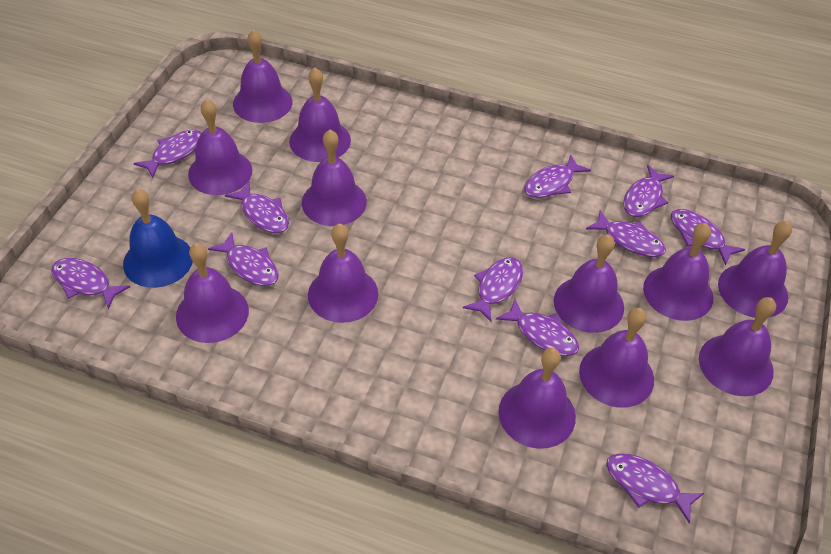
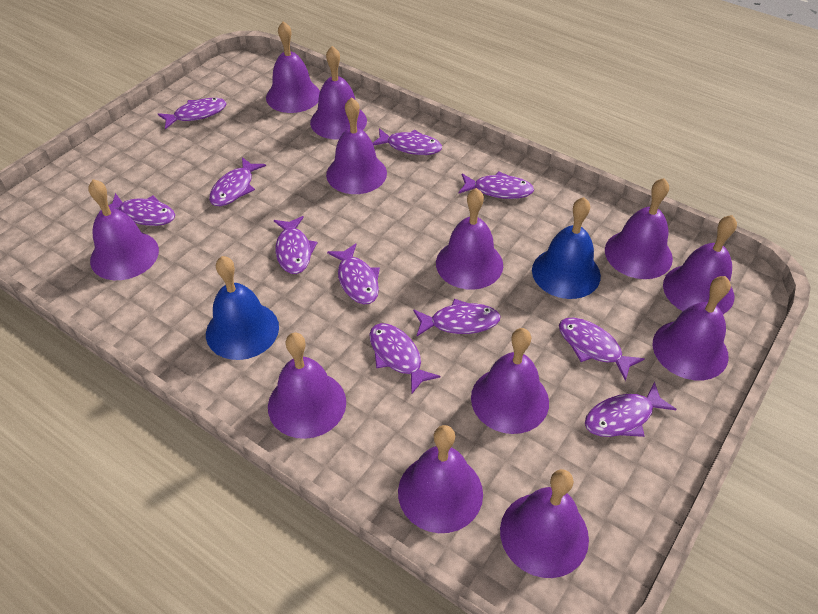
blue bell: 1 -> 2

